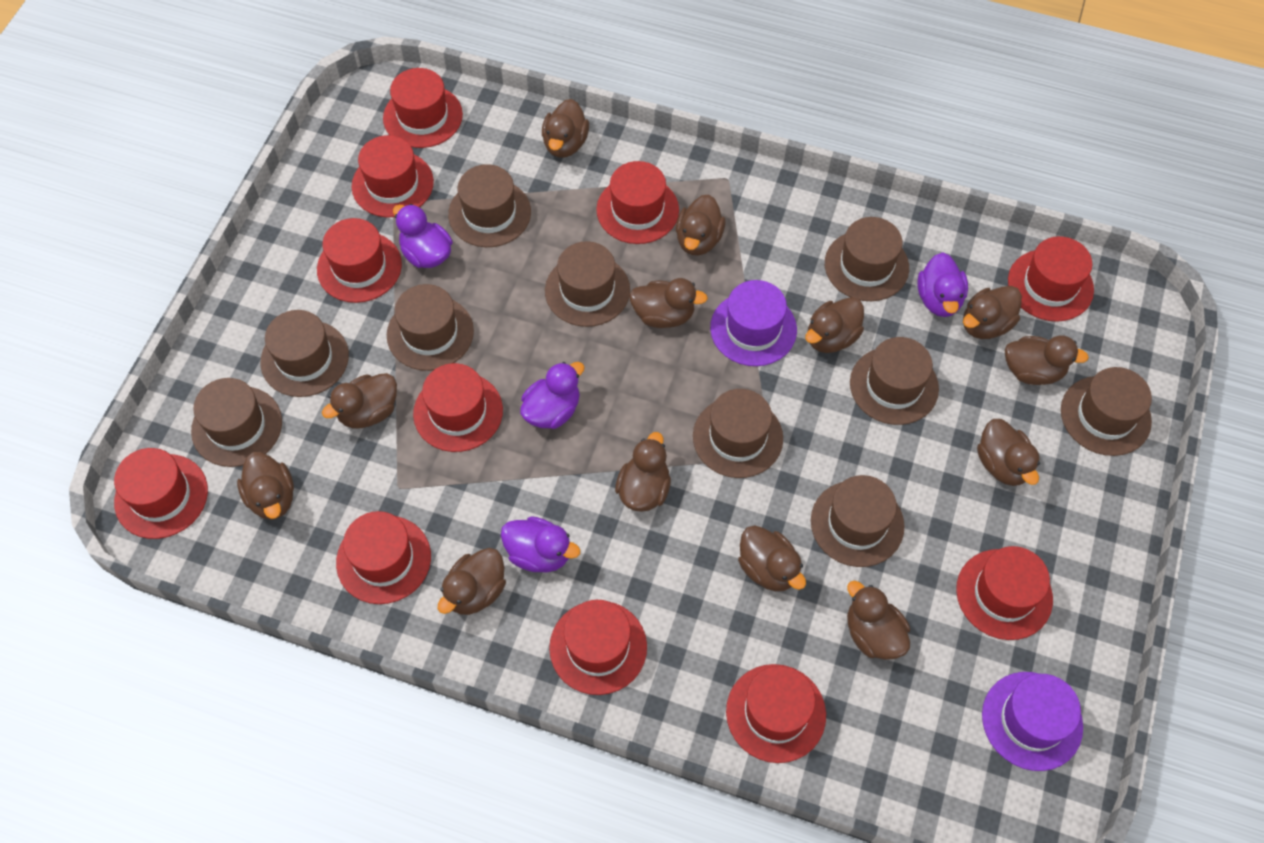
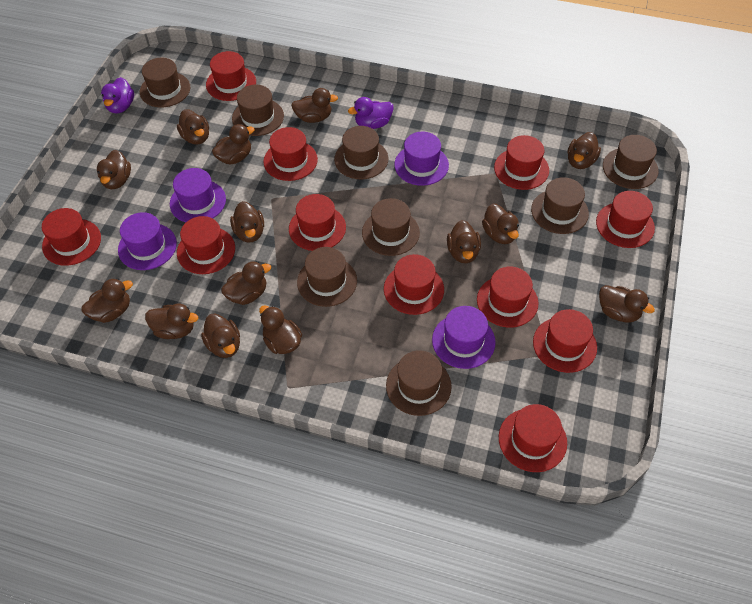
brown duck: 13 -> 14
brown hat: 10 -> 8
purple duck: 4 -> 2
purple hat: 2 -> 4

